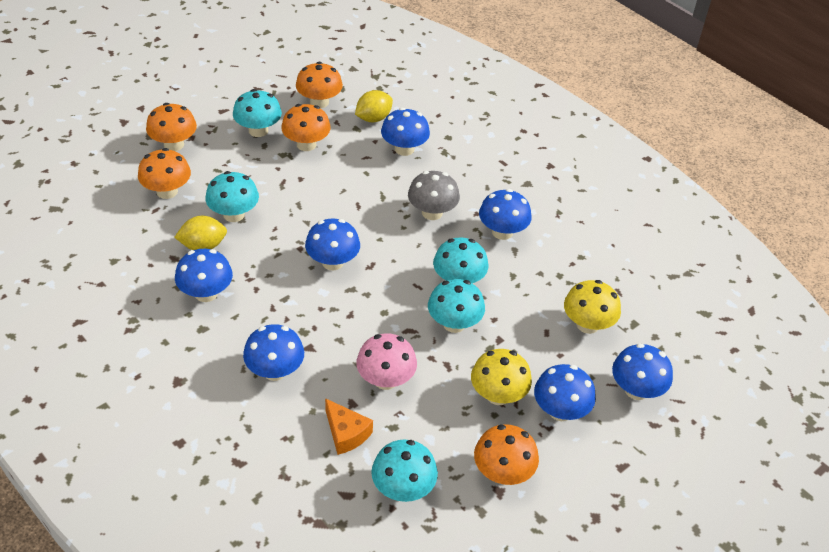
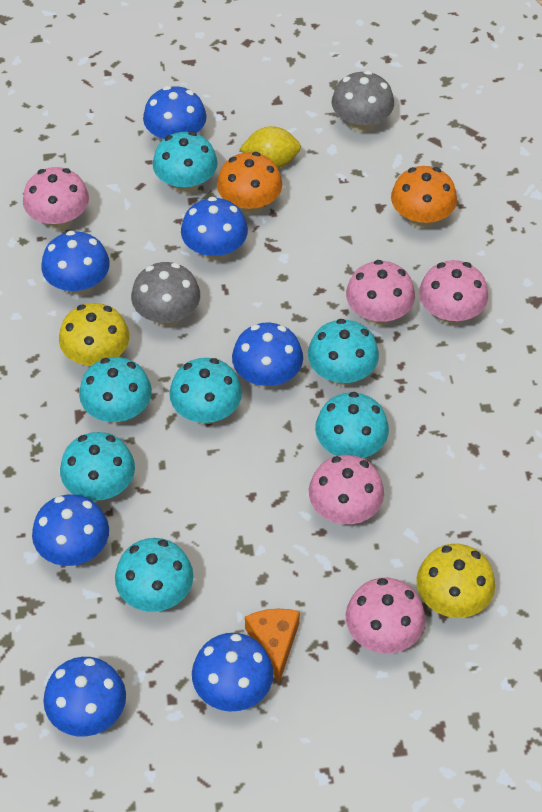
grey mushroom: 1 -> 2
orange mushroom: 5 -> 2
pink mushroom: 1 -> 5
turquoise mushroom: 5 -> 7
yellow lemon: 2 -> 1

